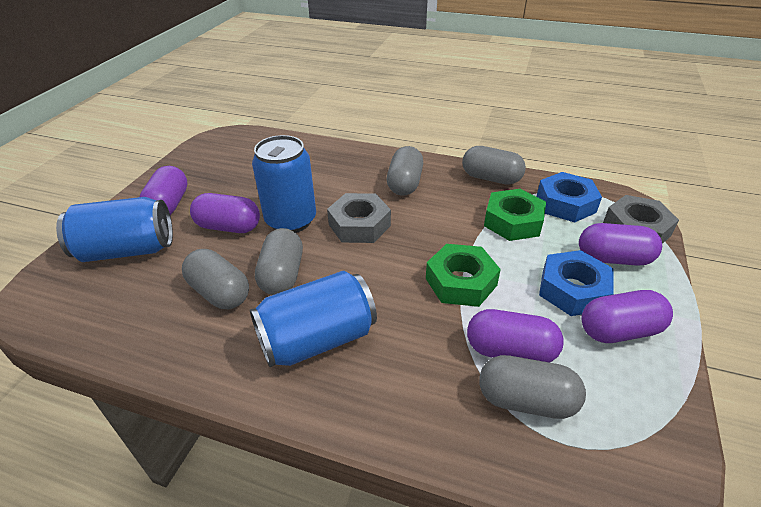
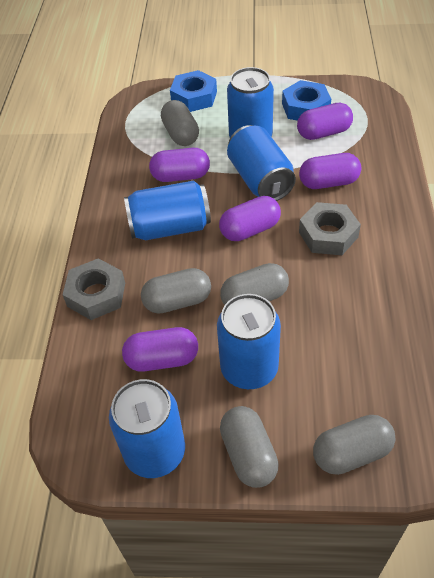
blue can: 3 -> 5
green nut: 2 -> 0

